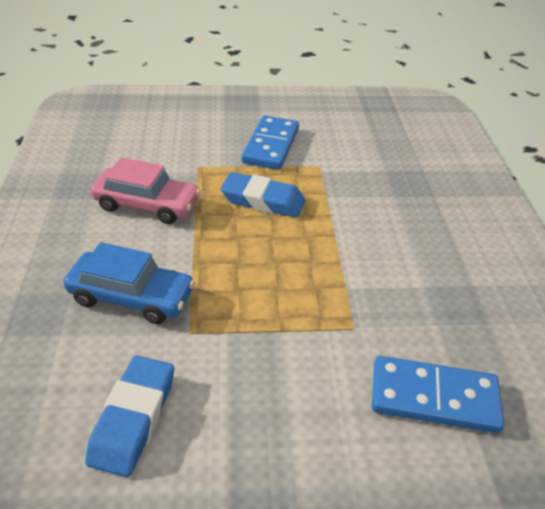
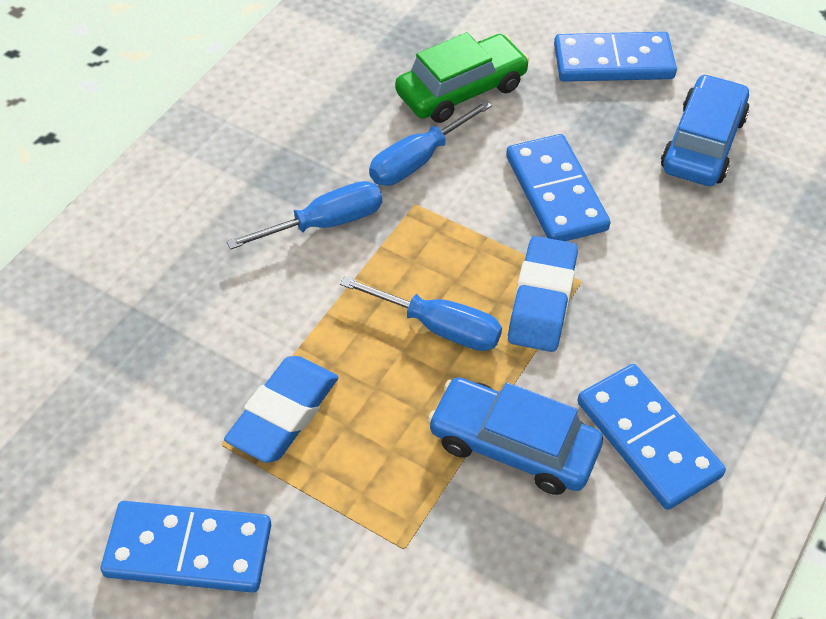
blue car: 1 -> 2
blue domino: 2 -> 4
blue screwdriver: 0 -> 3
green car: 0 -> 1
pink car: 1 -> 0

